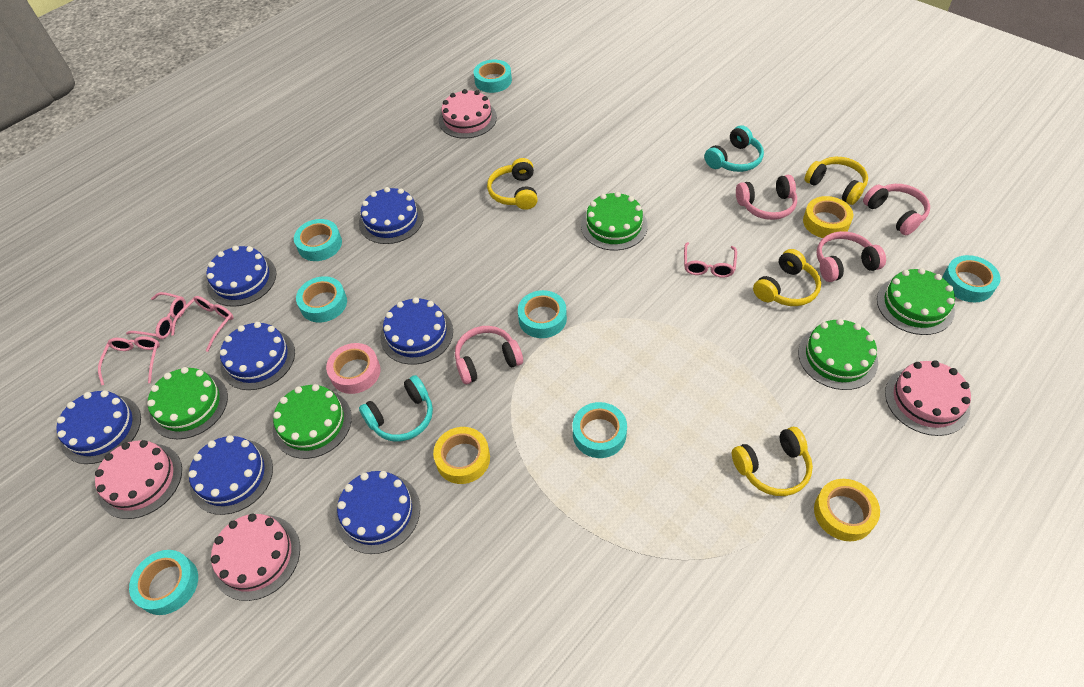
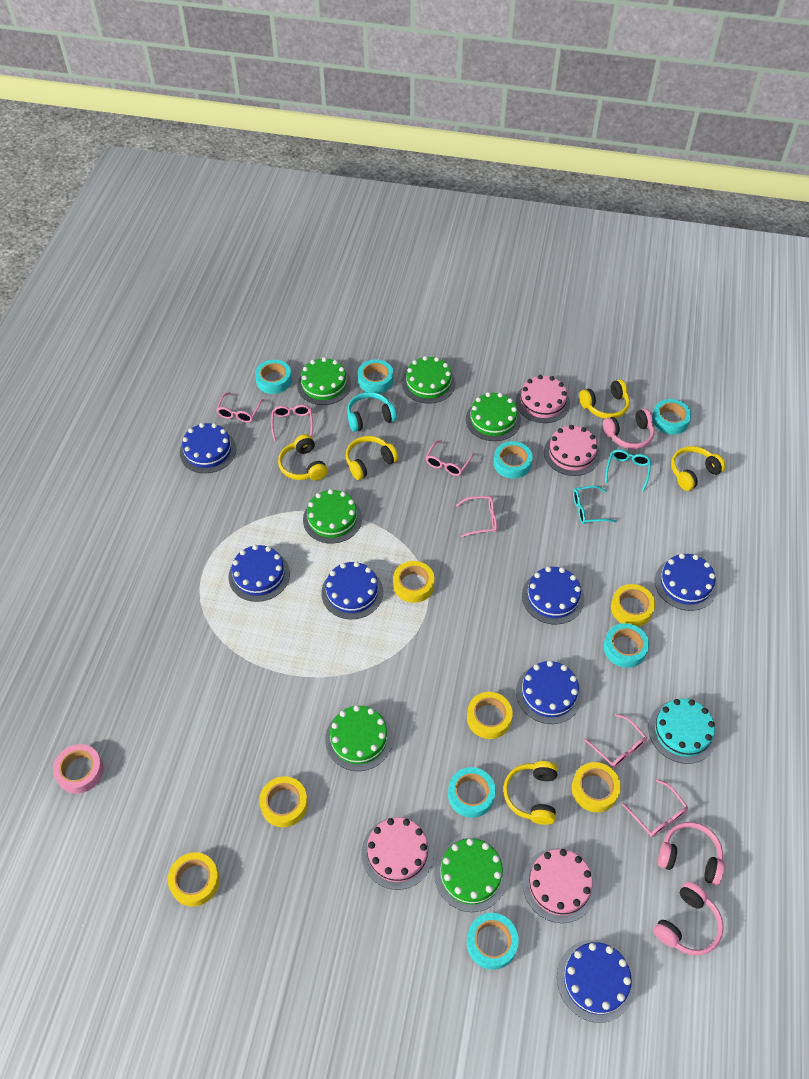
green cake: 5 -> 6
pink glasses: 4 -> 6
pink headphones: 4 -> 3
turquoise cake: 0 -> 1
turquoise glasses: 0 -> 2
turquoise headphones: 2 -> 1
yellow headphones: 4 -> 5
yellow tape: 3 -> 6

